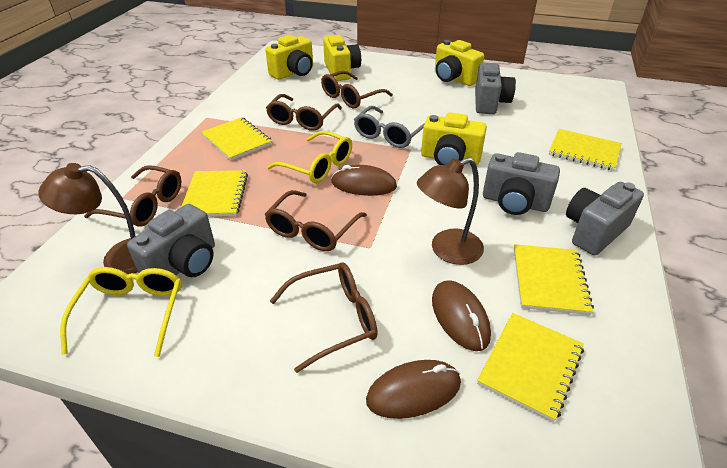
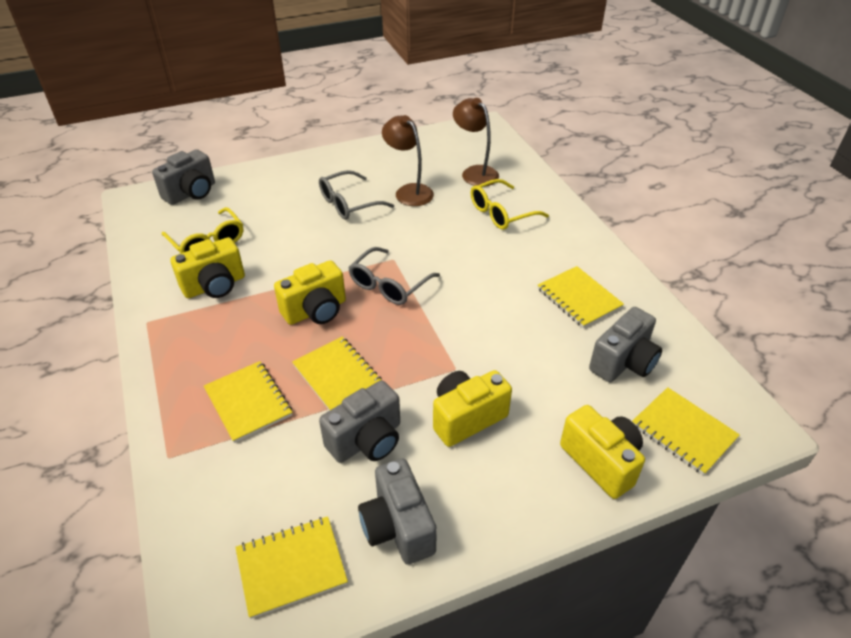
brown glasses: 5 -> 0
brown mouse: 3 -> 0
grey glasses: 1 -> 2

